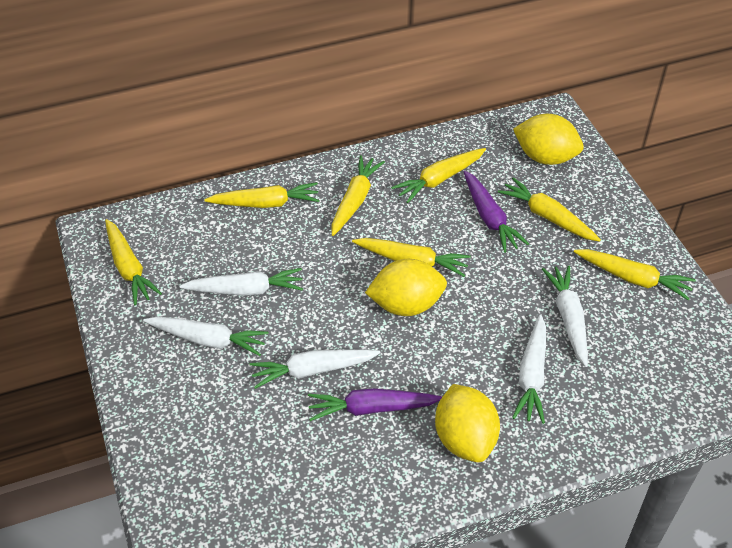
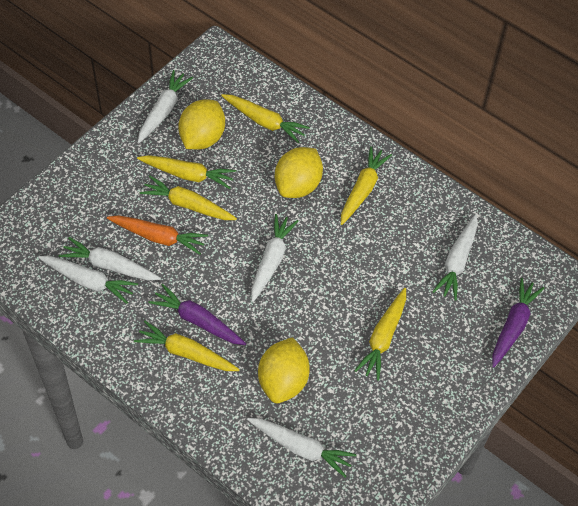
orange carrot: 0 -> 1
white carrot: 5 -> 6
yellow carrot: 7 -> 6

